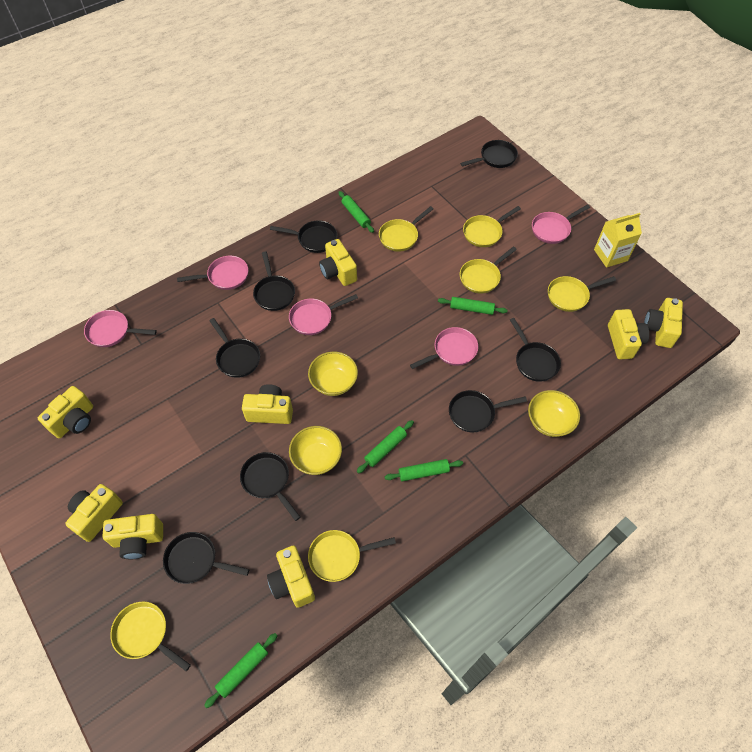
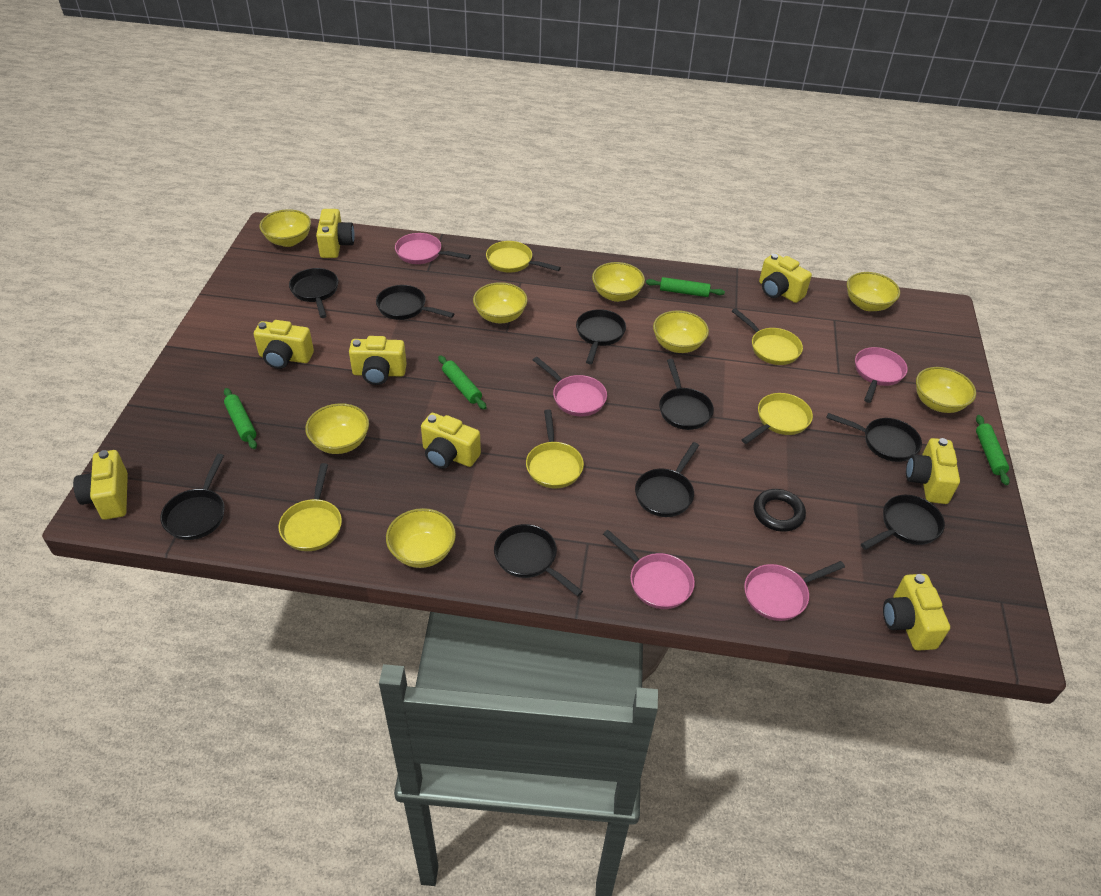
black pan: 8 -> 9
black ring: 0 -> 1
green rolling pin: 5 -> 4
yellow bowl: 3 -> 8
yellow carton: 1 -> 0
yellow pan: 6 -> 5

